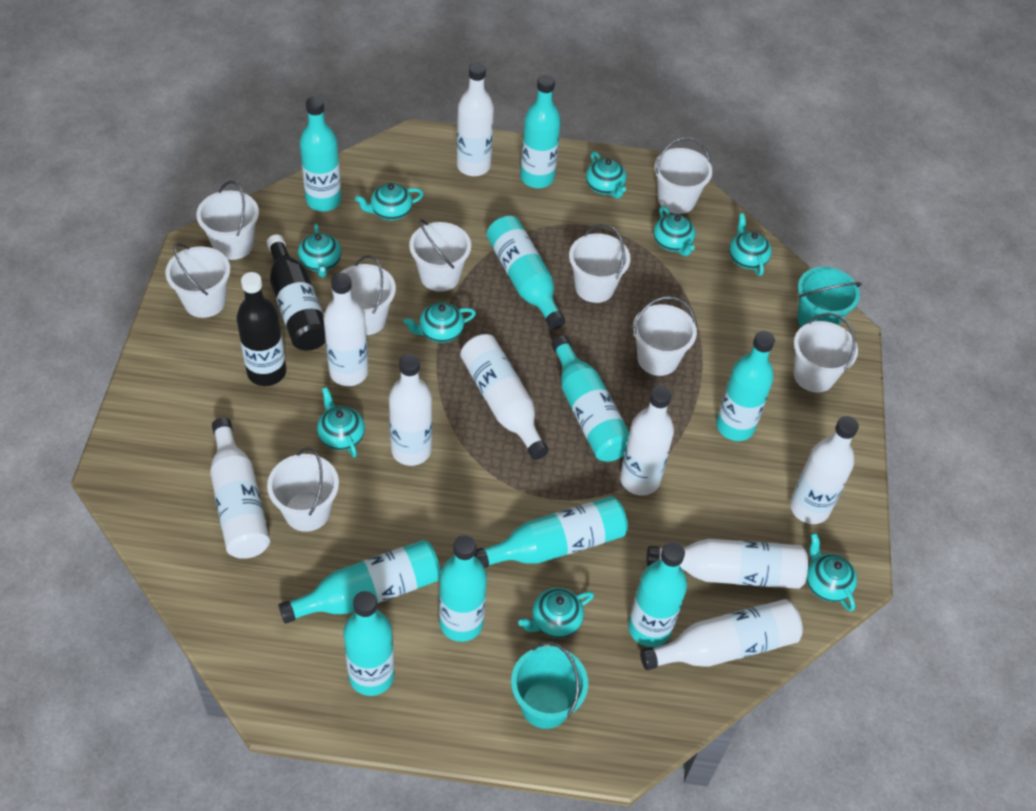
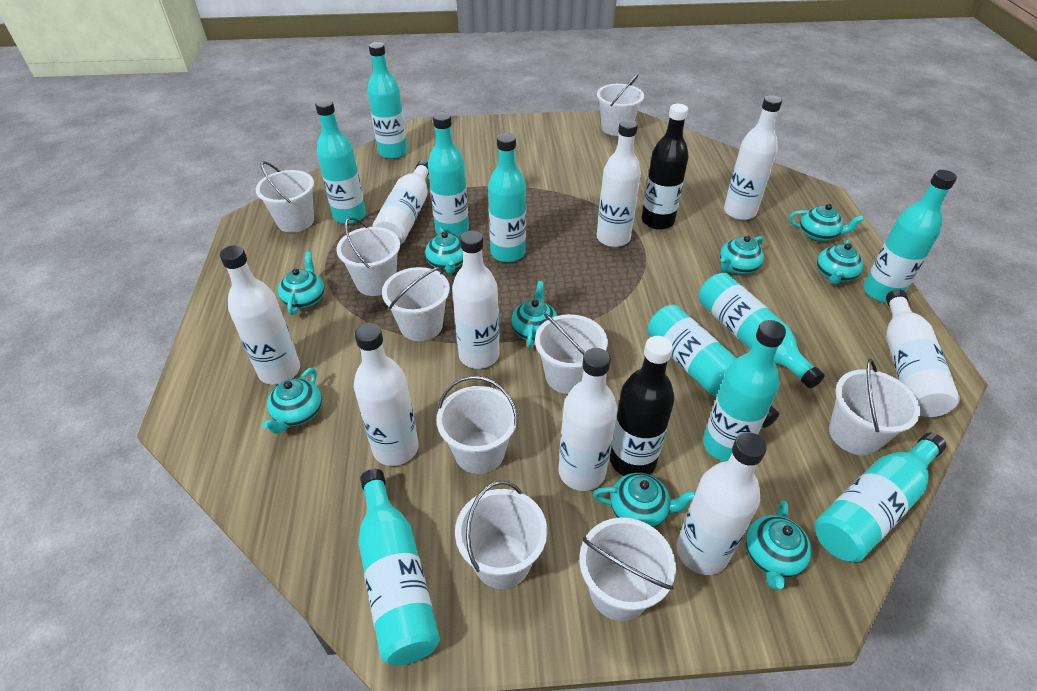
turquoise bucket: 2 -> 0

